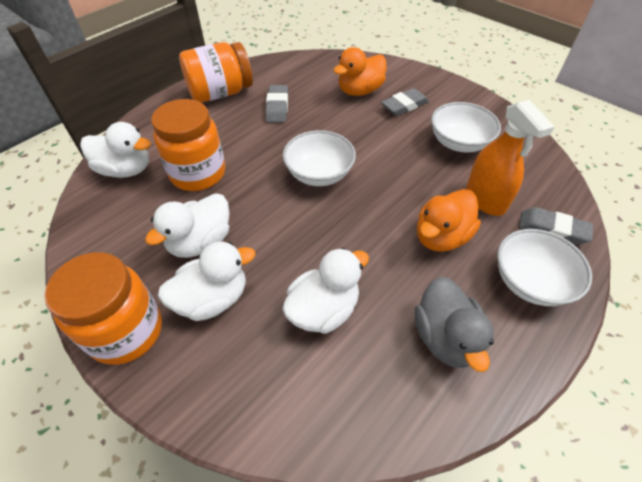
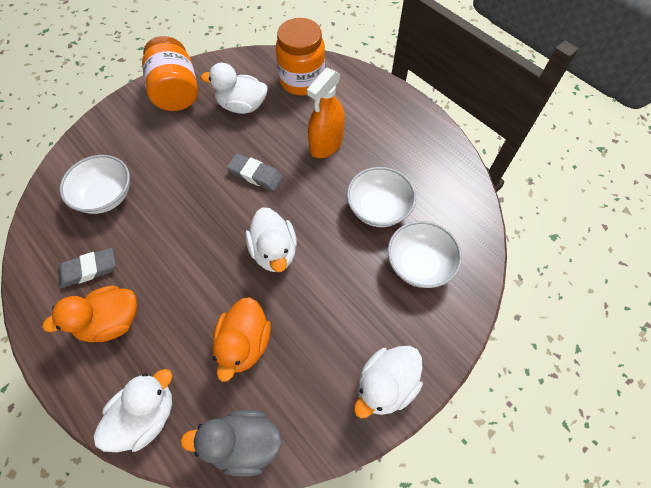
grey eraser: 3 -> 2
orange jar: 3 -> 2

